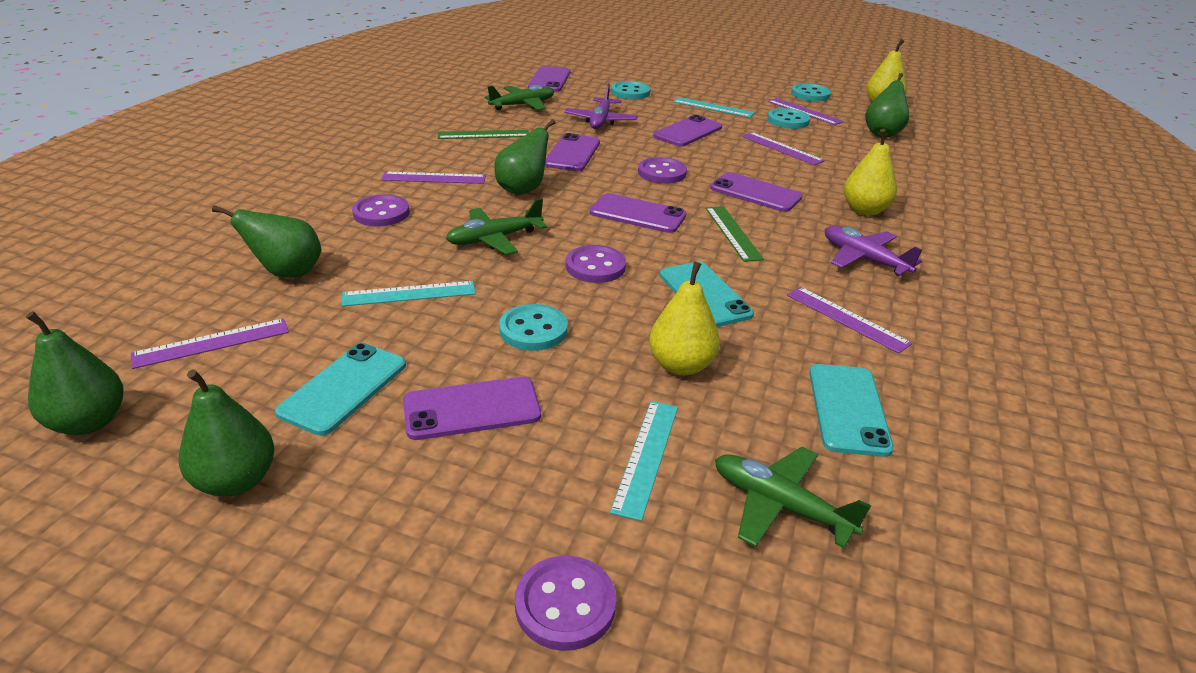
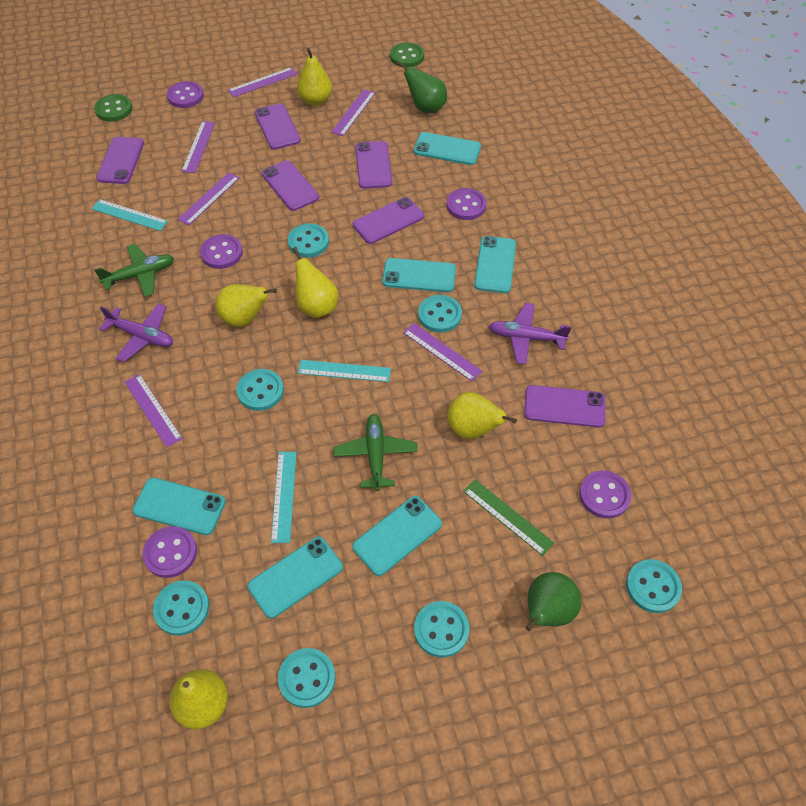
green button: 0 -> 2
green pear: 5 -> 2
green plane: 3 -> 2
green ruler: 2 -> 1
purple button: 4 -> 5
purple ruler: 5 -> 6
turquoise button: 4 -> 7
turquoise phone: 3 -> 6
yellow pear: 3 -> 5

